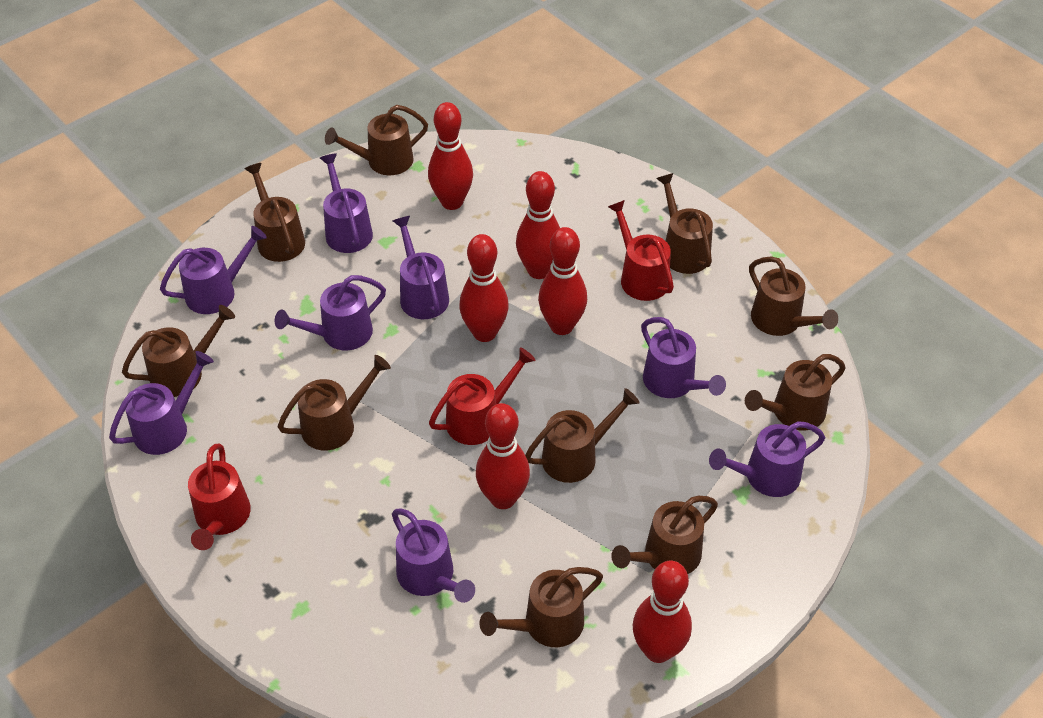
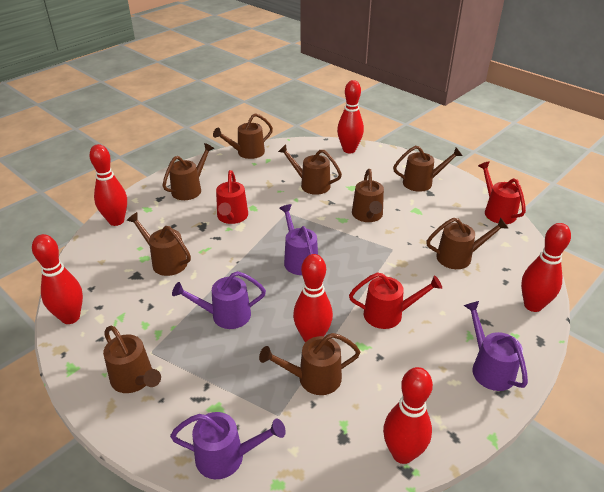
brown watering can: 10 -> 9
purple watering can: 8 -> 4

